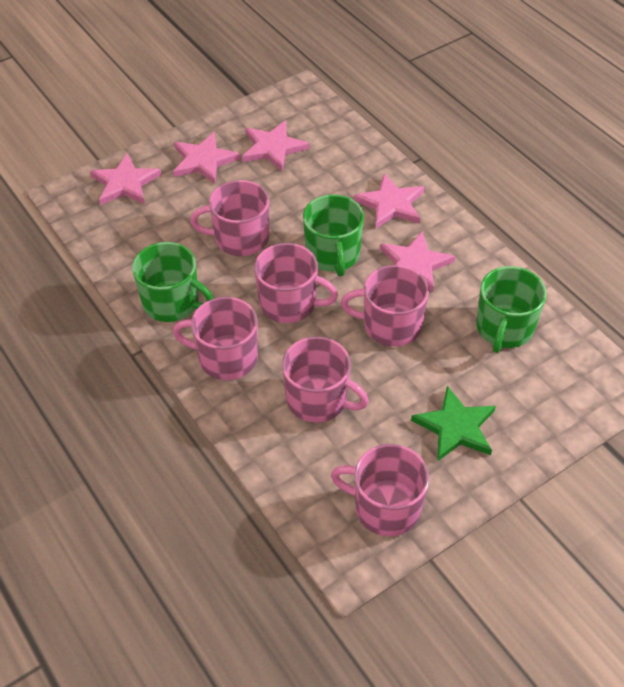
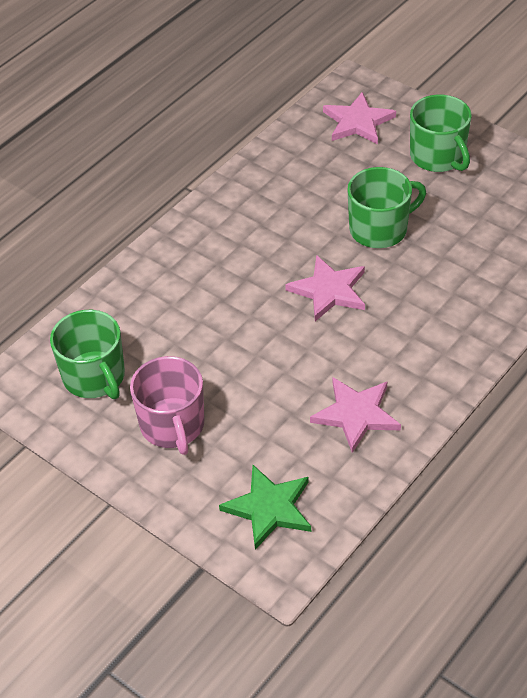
pink mug: 6 -> 1
pink star: 5 -> 3

